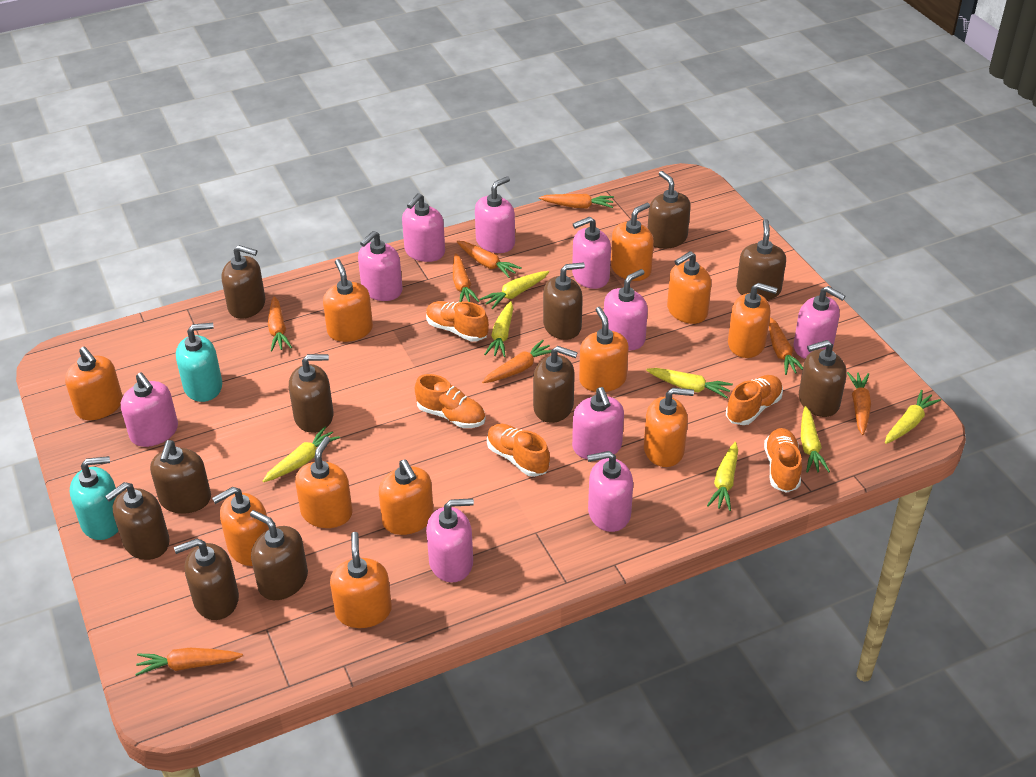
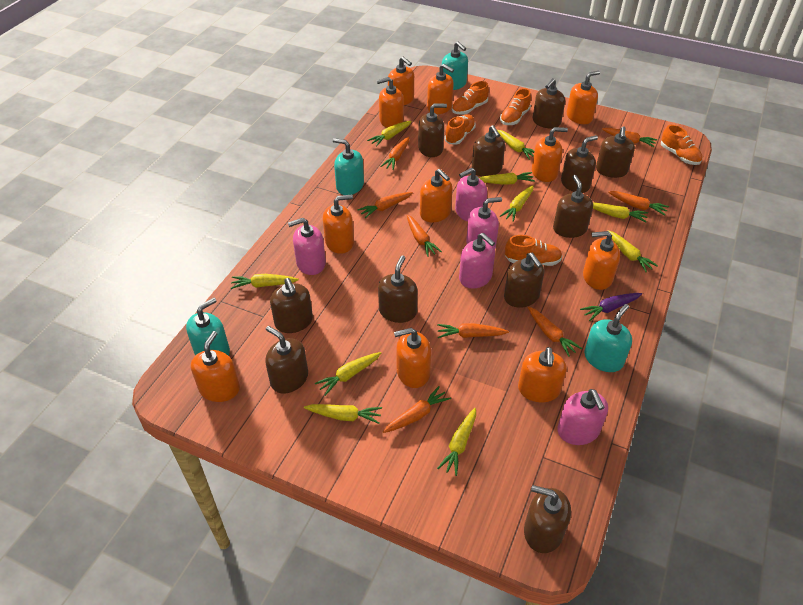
pink soap dispenser: 10 -> 5
purple carrot: 0 -> 1
turquoise soap dispenser: 2 -> 4
yellow carrot: 7 -> 10

